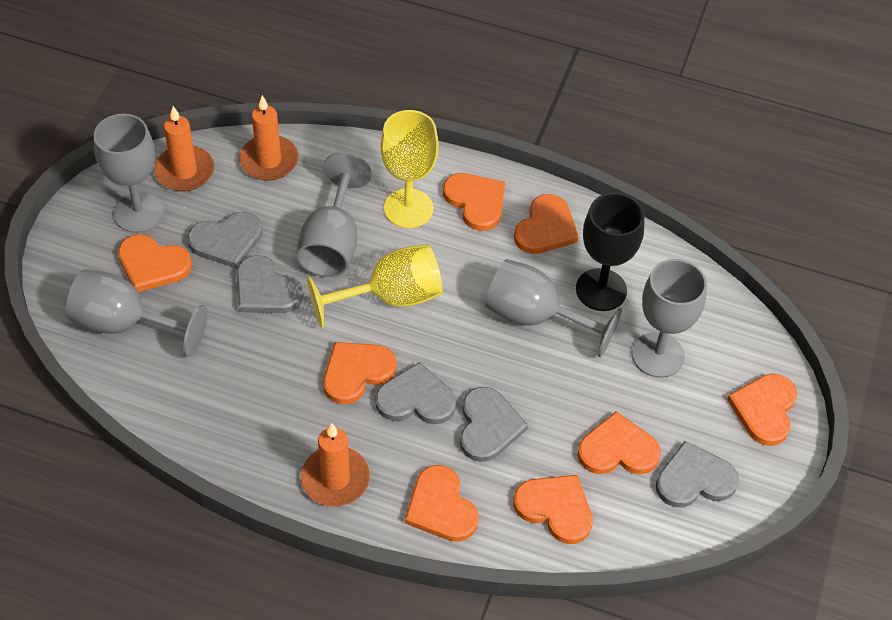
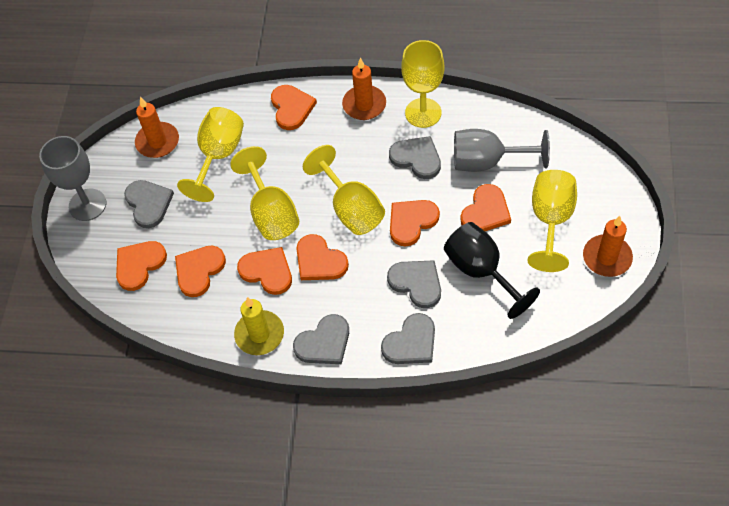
grey goblet: 5 -> 2
orange heart: 8 -> 7
yellow candle: 0 -> 1
yellow goblet: 2 -> 5

